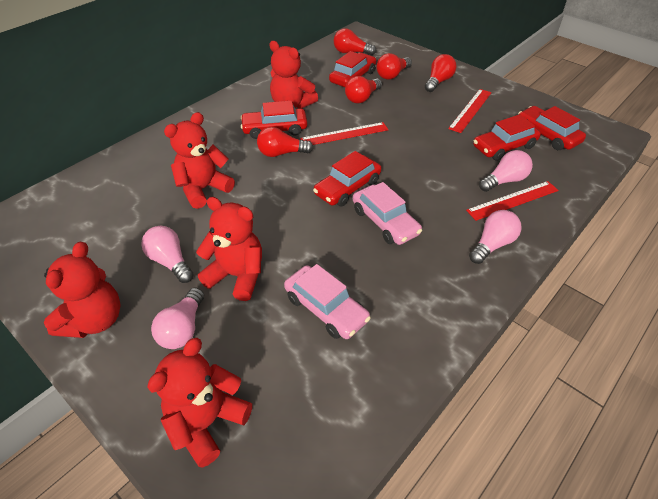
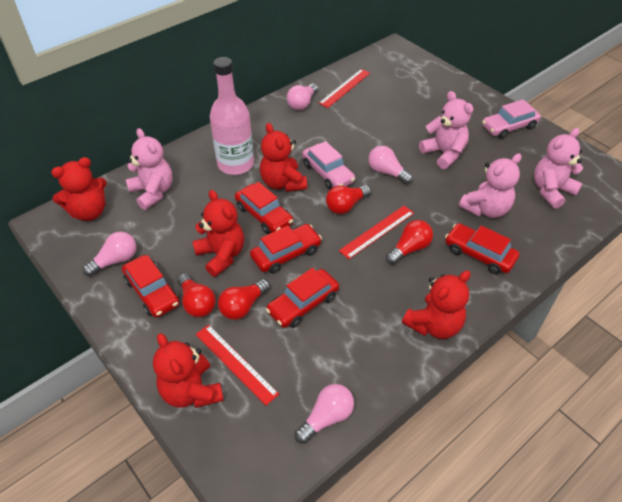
pink bottle: 0 -> 1
pink teddy bear: 0 -> 4
red light bulb: 5 -> 4

